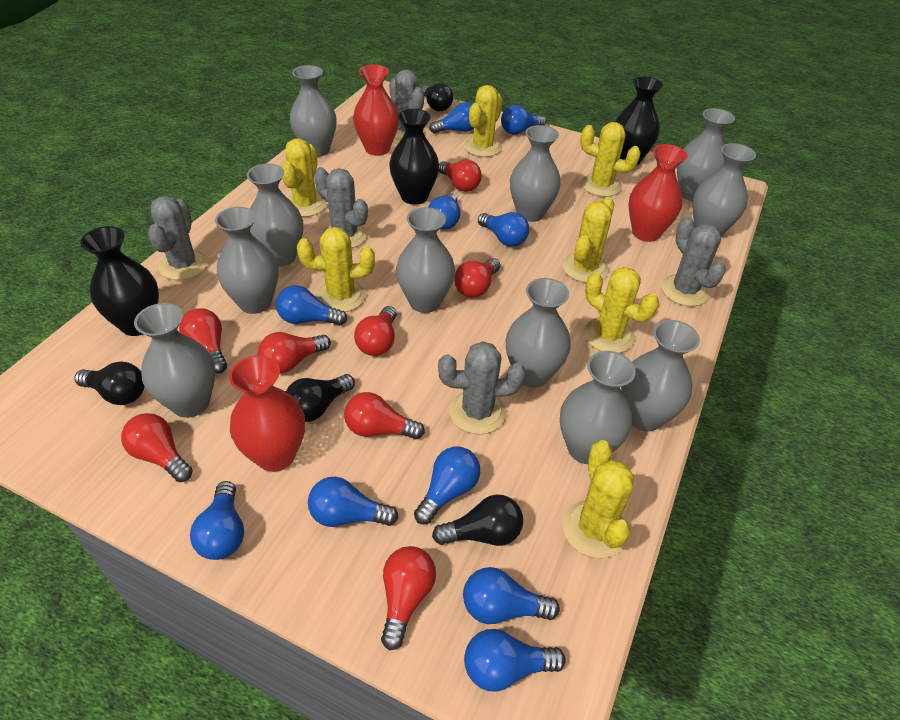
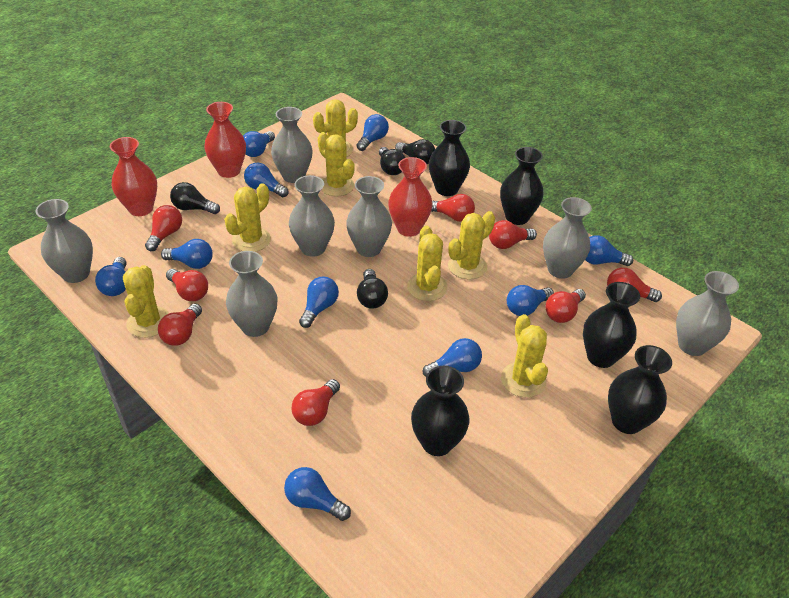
black vase: 3 -> 5
grey cactus: 5 -> 0
grey vase: 11 -> 7

